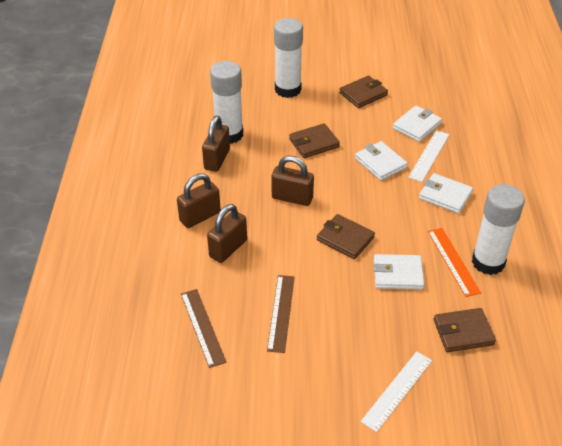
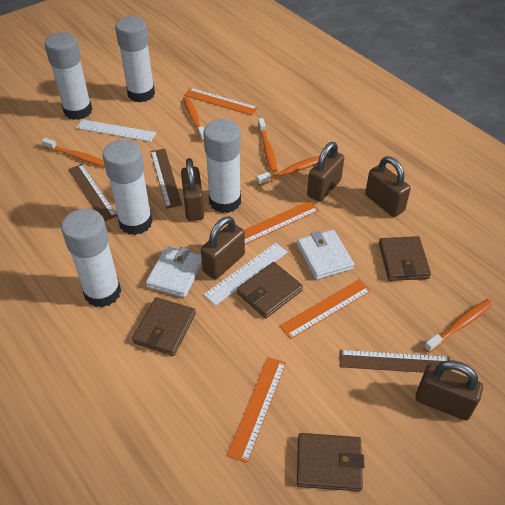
brown padlock: 4 -> 5
brown ruler: 2 -> 3
orange ruler: 1 -> 4
orange toothbrush: 0 -> 5
white glue stick: 3 -> 5
white wallet: 4 -> 2

